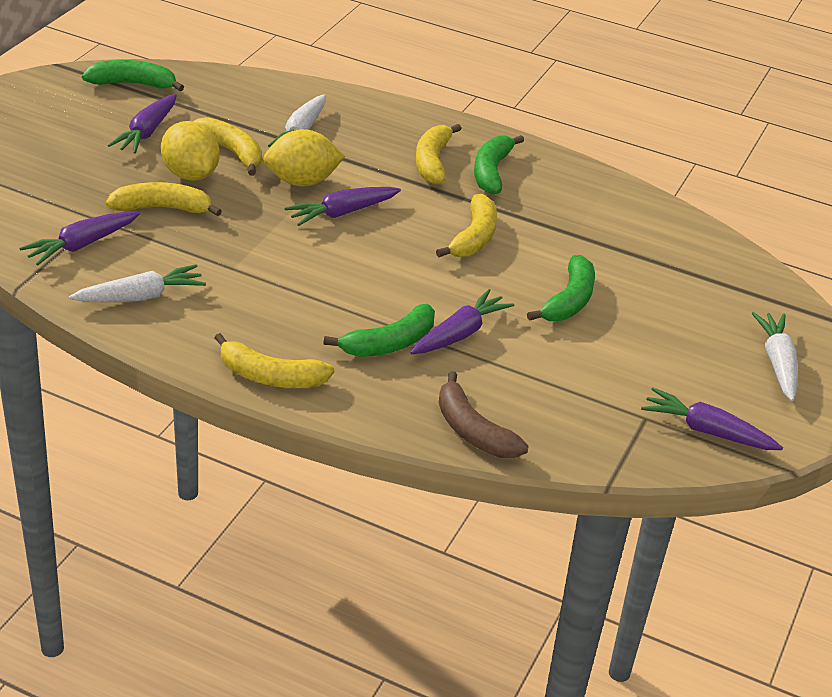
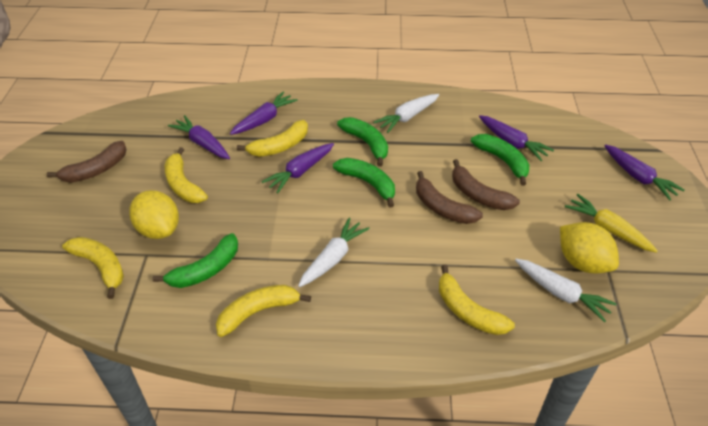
brown banana: 1 -> 3
yellow carrot: 0 -> 1

